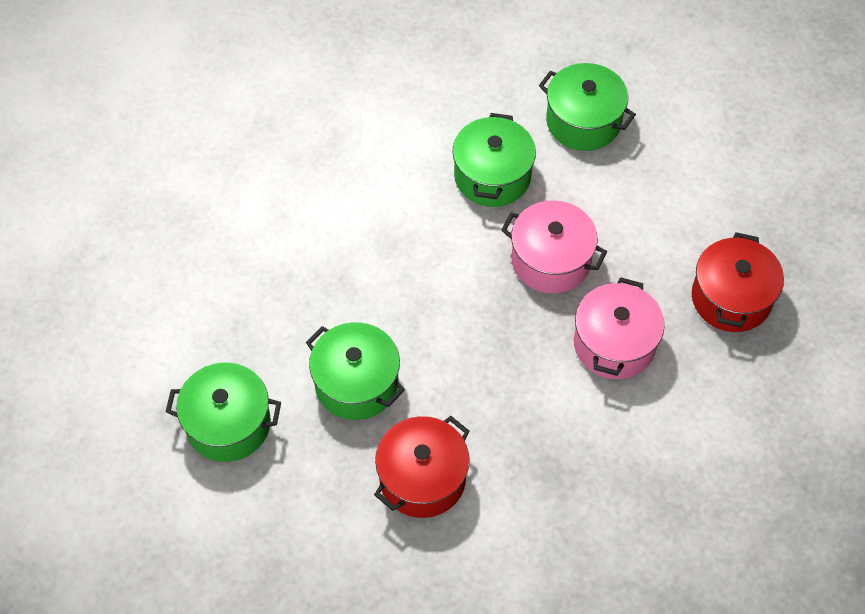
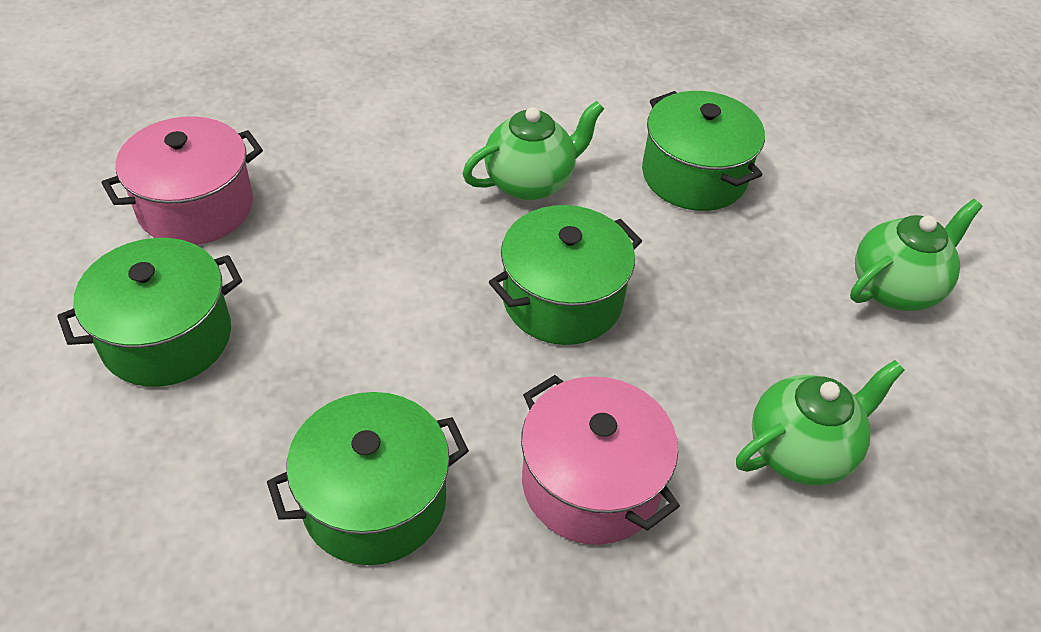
green teapot: 0 -> 3
red pot: 2 -> 0

